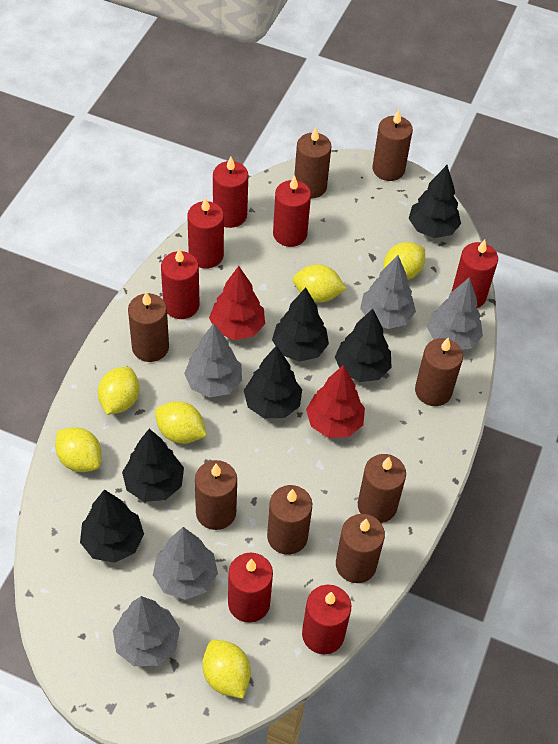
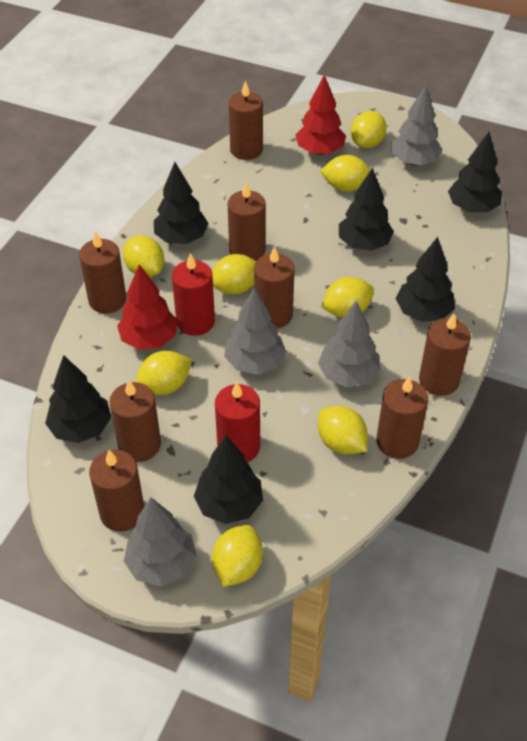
grey tree: 5 -> 4
red candle: 7 -> 2
yellow lemon: 6 -> 8

